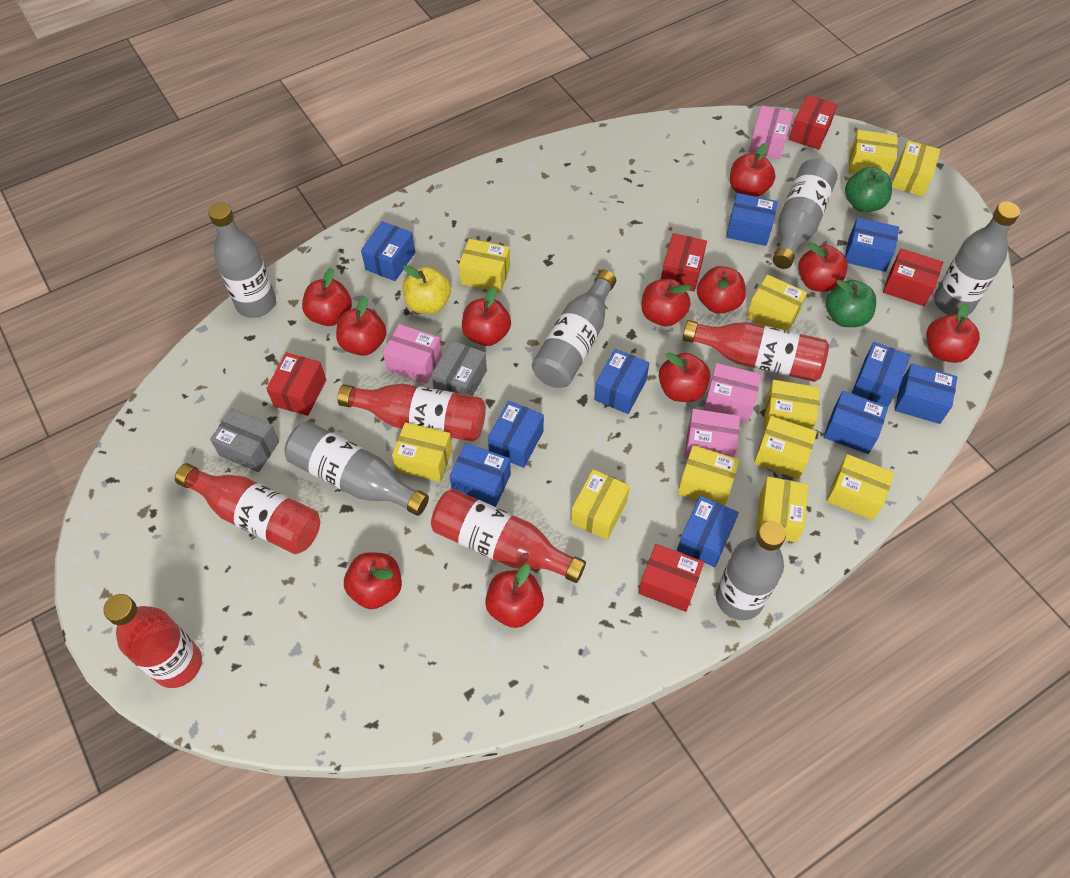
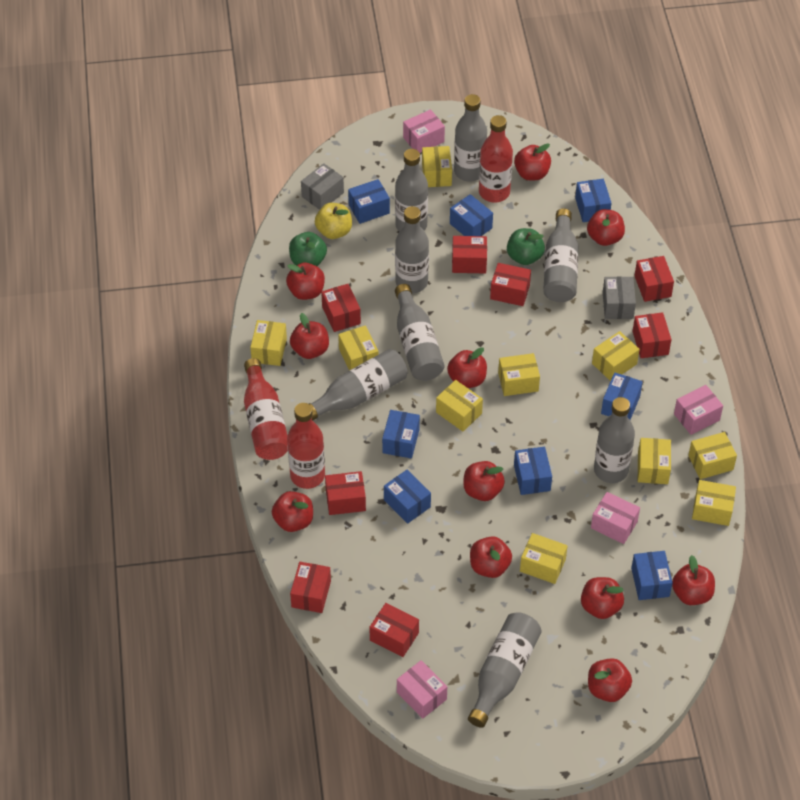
blue box: 10 -> 8
grey bottle: 6 -> 8
red bottle: 5 -> 3
red box: 5 -> 8
yellow box: 11 -> 10

